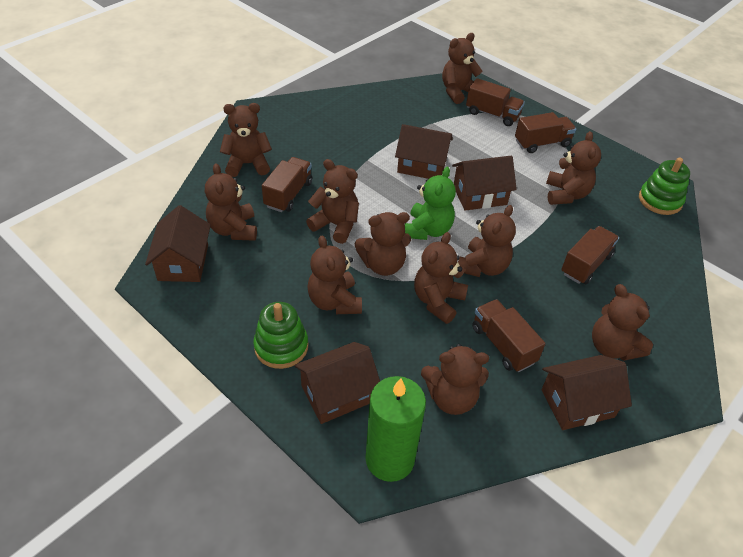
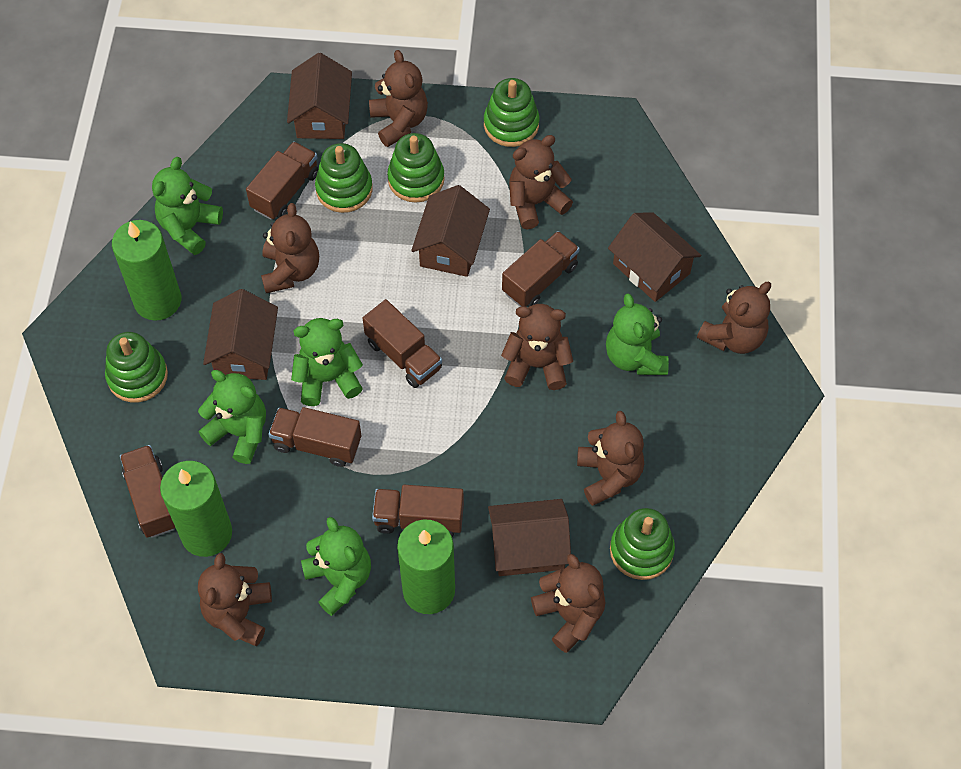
brown teddy bear: 11 -> 8
brown truck: 5 -> 6
green candle: 1 -> 3
green stacking toy: 2 -> 5
green teddy bear: 1 -> 5

